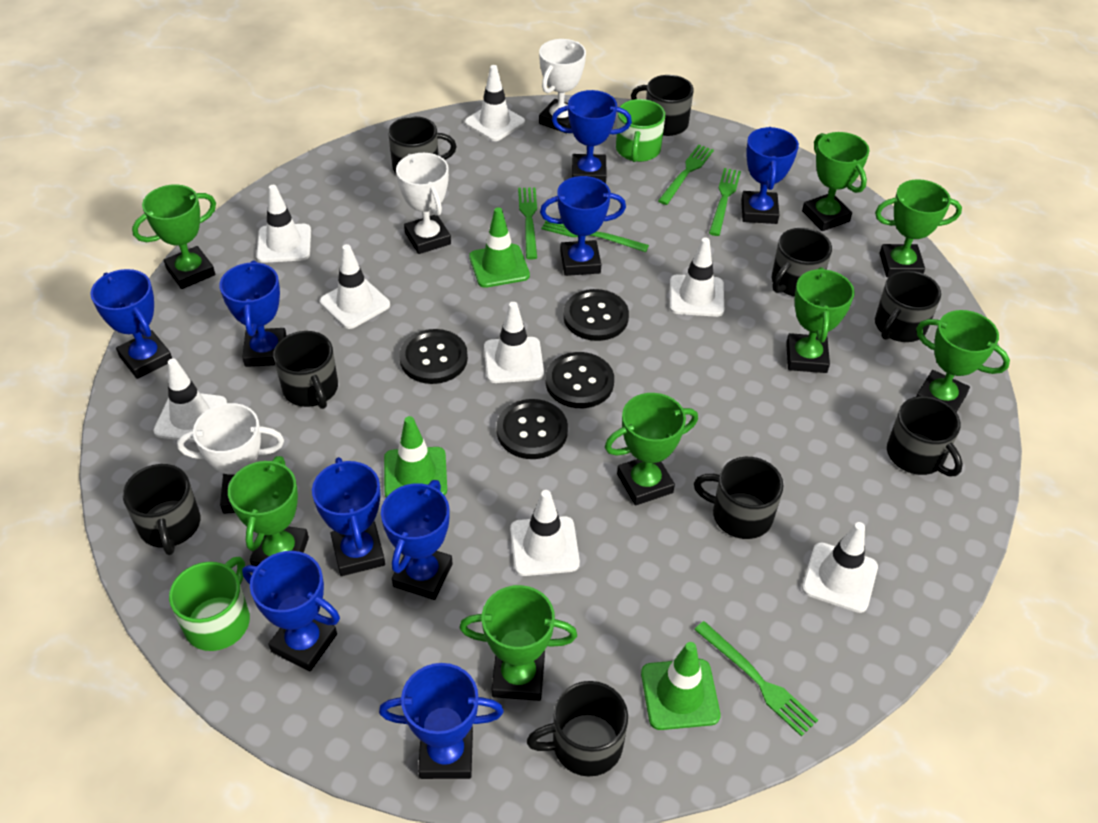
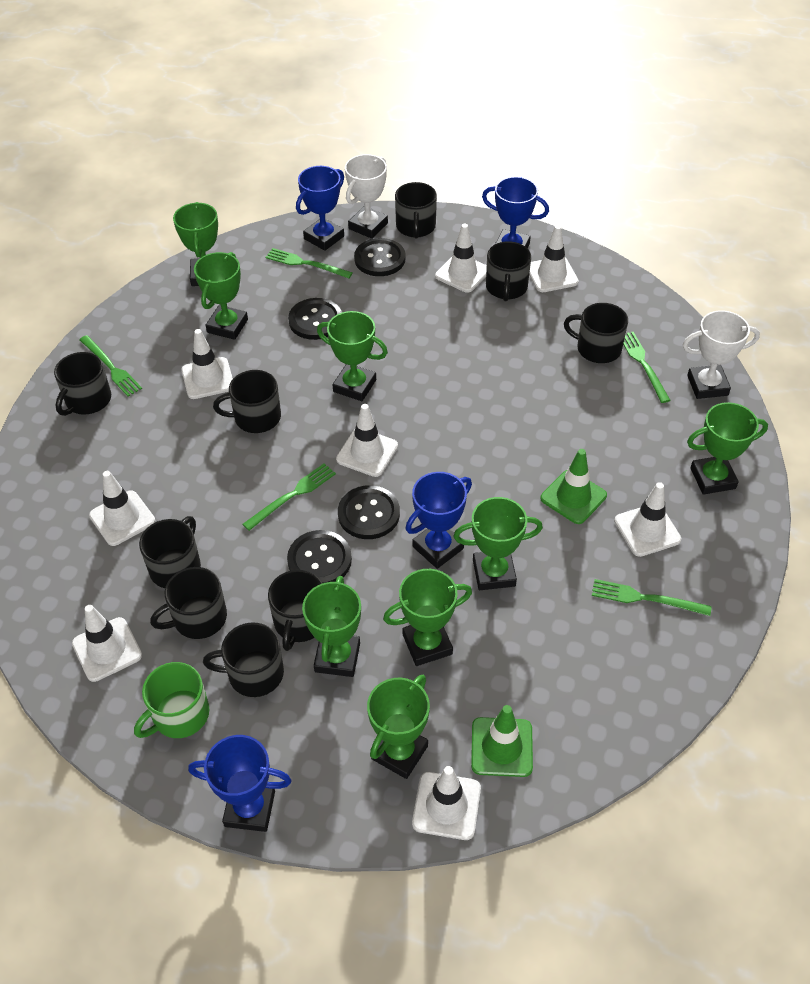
blue trophy: 9 -> 4
green mug: 2 -> 1
green traffic cone: 3 -> 2
white trophy: 3 -> 2

